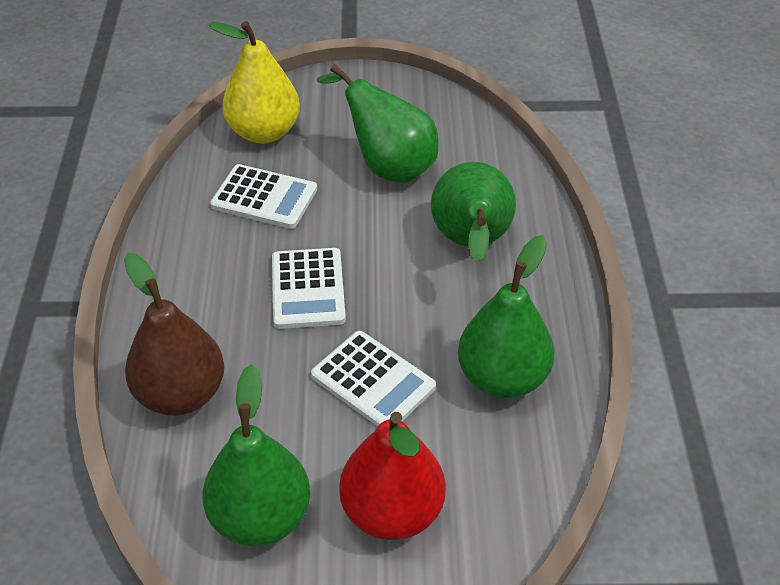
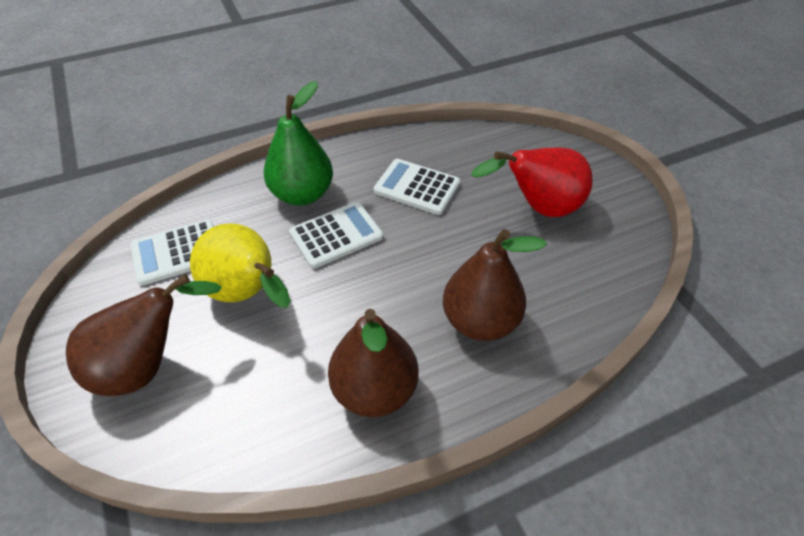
brown pear: 1 -> 3
green pear: 4 -> 1

